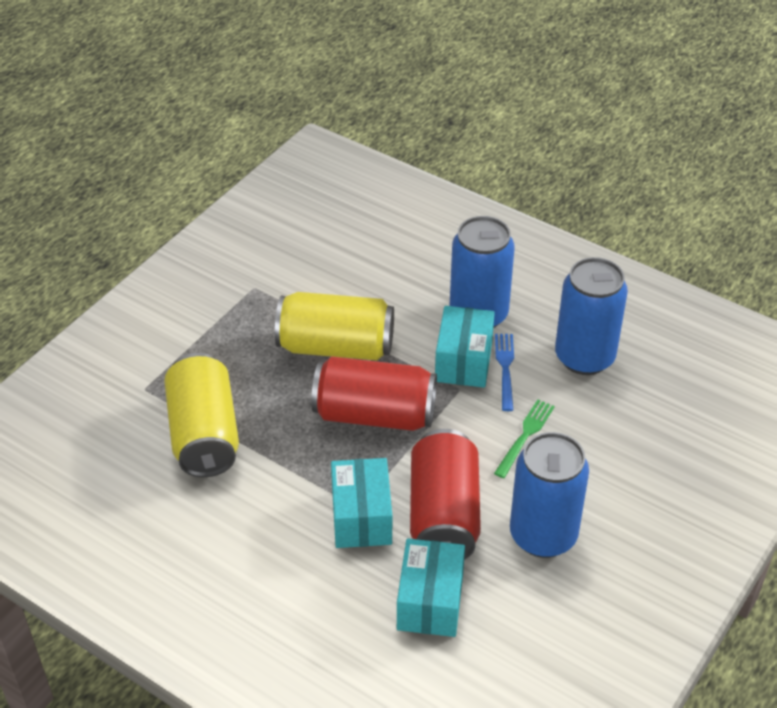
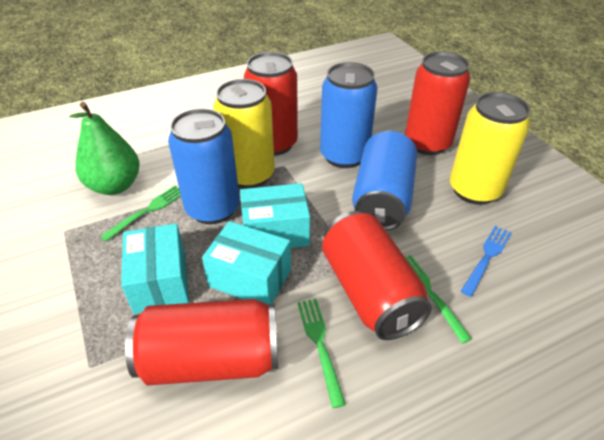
green fork: 1 -> 3
green pear: 0 -> 1
red can: 2 -> 4

